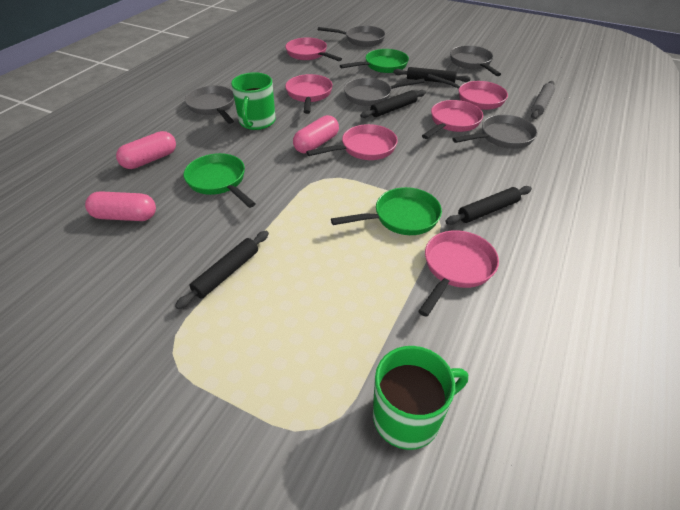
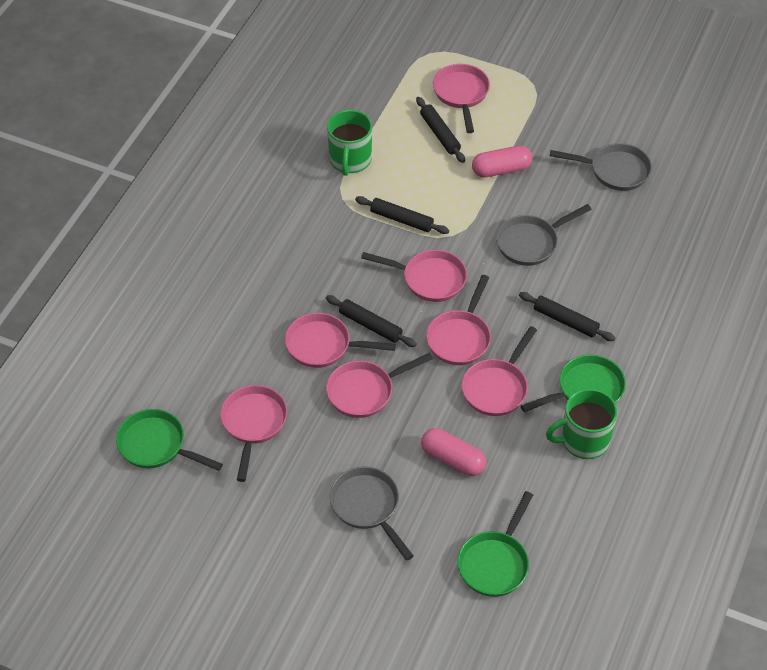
grey pan: 5 -> 3
grey rolling pin: 1 -> 0
pink capsule: 3 -> 2
pink pan: 6 -> 7

